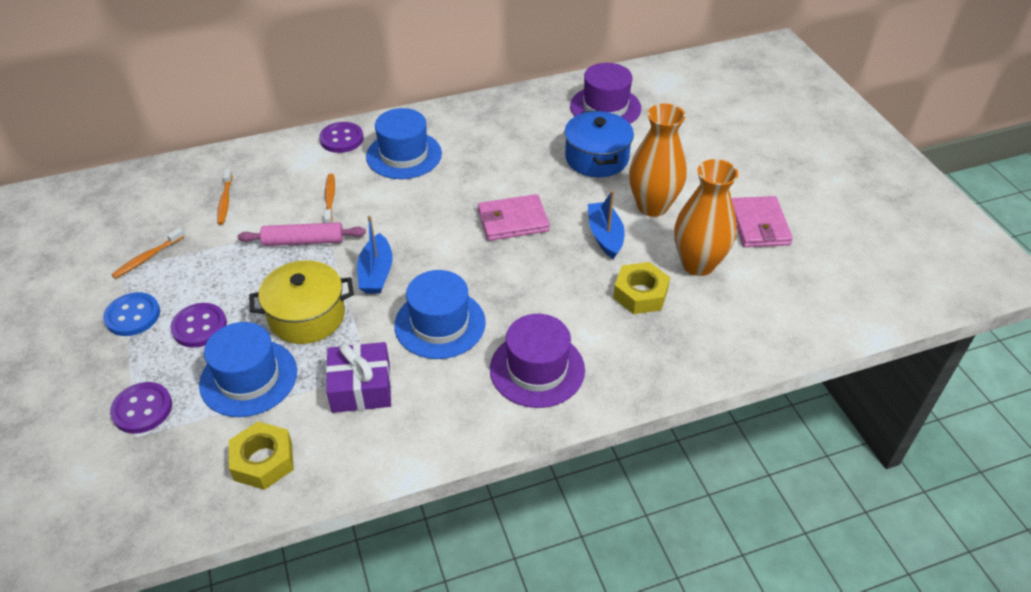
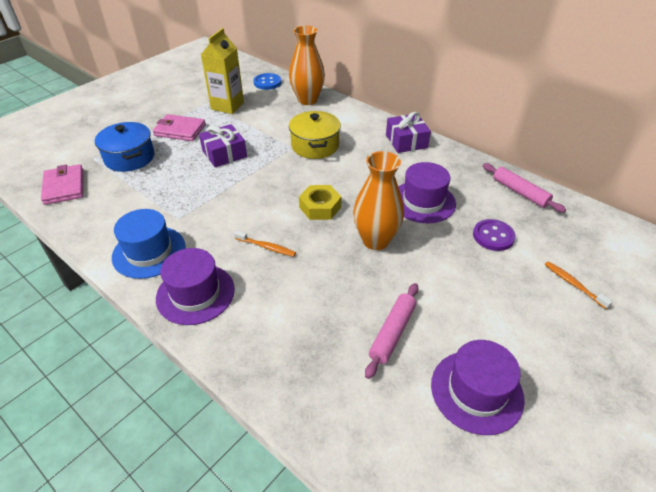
blue boat: 2 -> 0
blue hat: 3 -> 1
orange toothbrush: 3 -> 2
pink rolling pin: 1 -> 2
purple button: 3 -> 1
purple gift: 1 -> 2
purple hat: 2 -> 3
yellow carton: 0 -> 1
yellow nut: 2 -> 1

